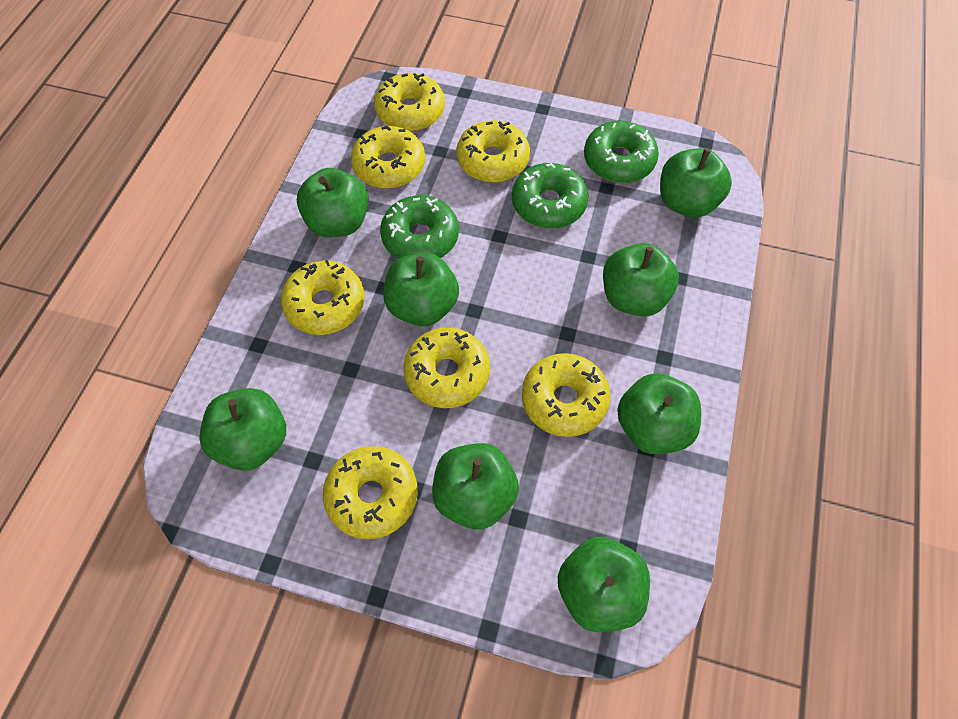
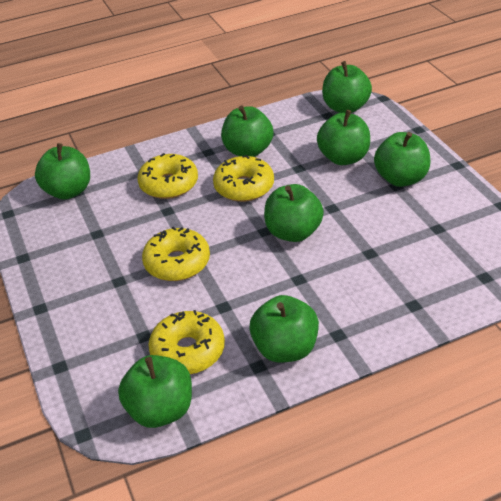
green donut: 3 -> 0
yellow donut: 7 -> 4

